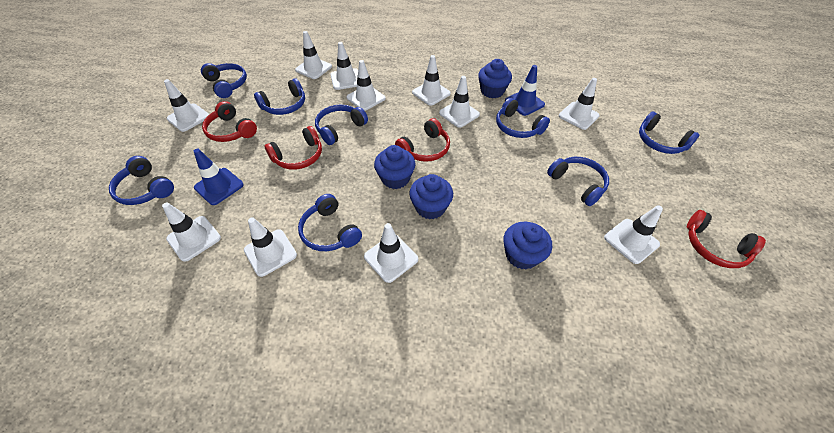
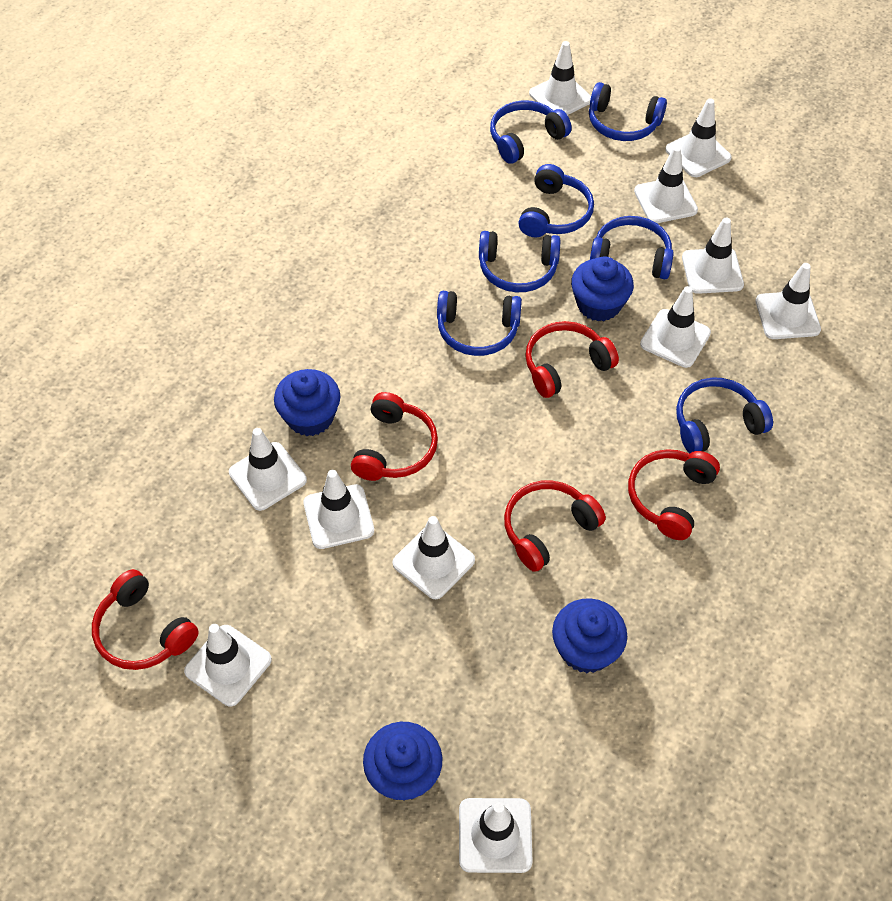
blue headphones: 8 -> 7
blue traffic cone: 2 -> 0
red headphones: 4 -> 5

